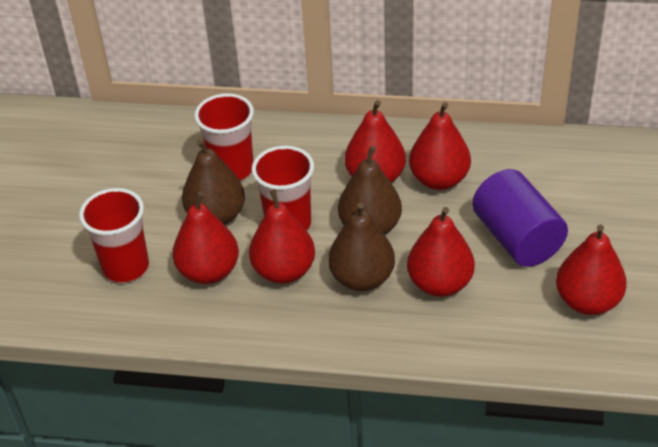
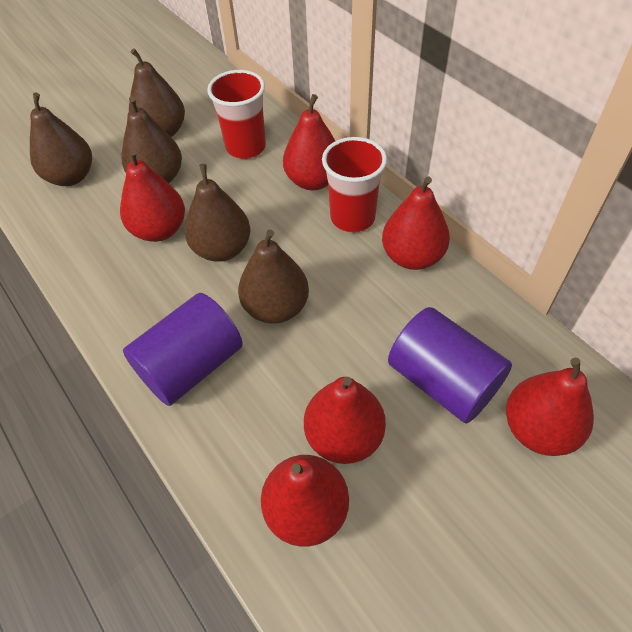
brown pear: 3 -> 5
purple cylinder: 1 -> 2
red cup: 3 -> 2

